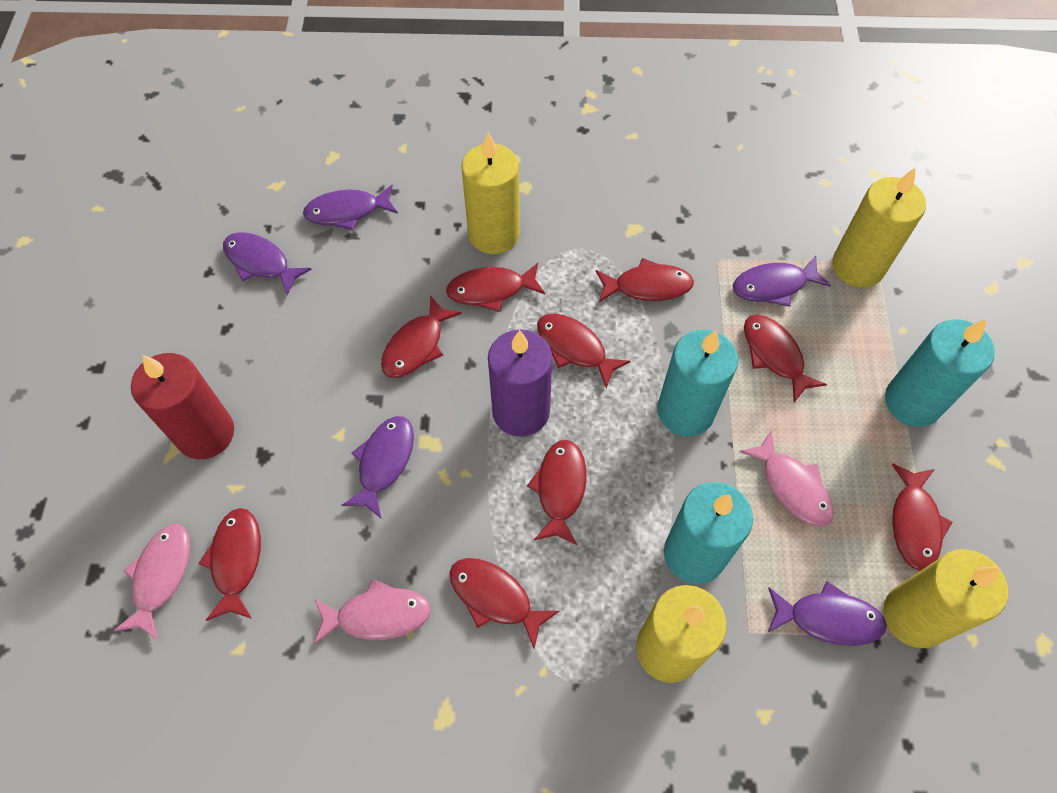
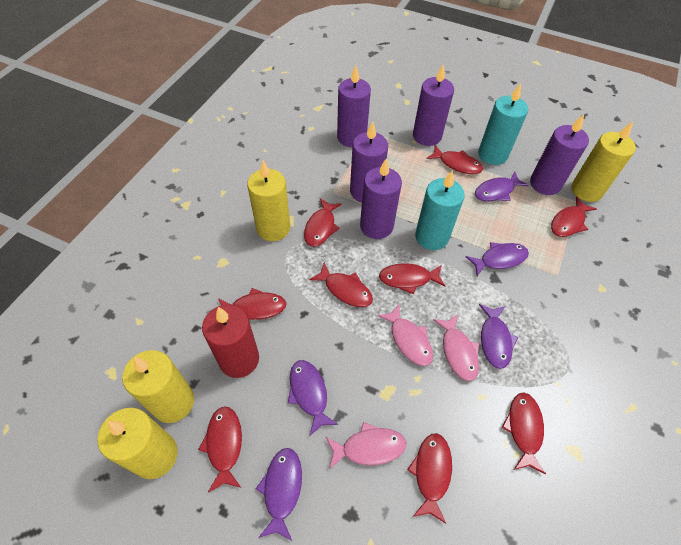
purple candle: 1 -> 5
turquoise candle: 3 -> 2

